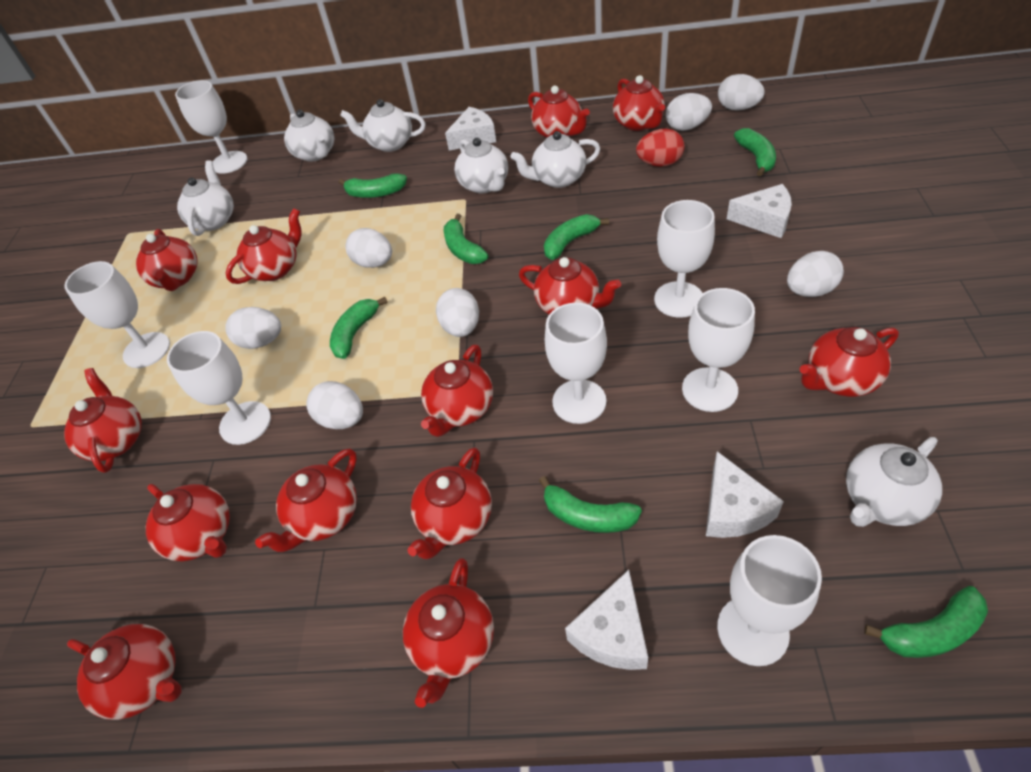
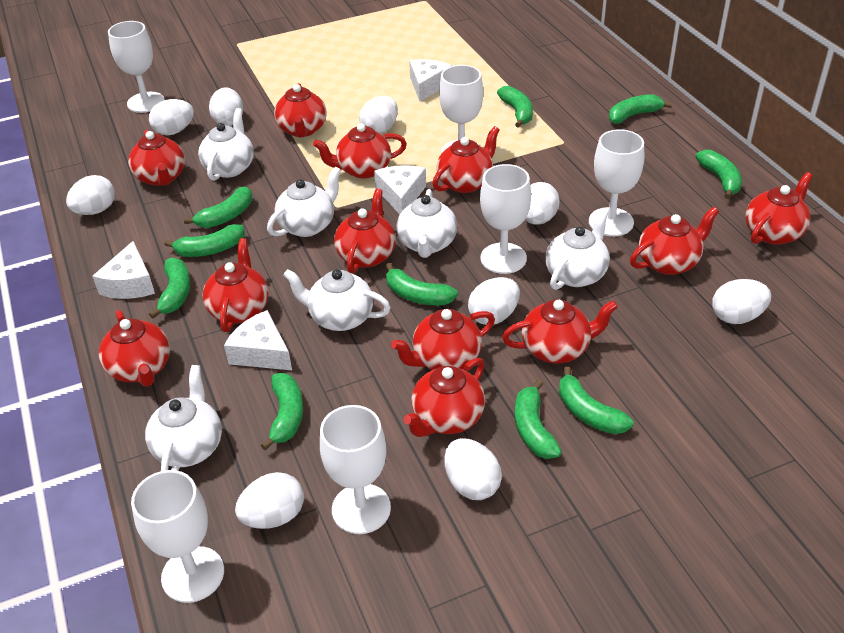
green banana: 7 -> 10
red egg: 1 -> 0
red teapot: 13 -> 12
white egg: 7 -> 9
white goblet: 7 -> 6

